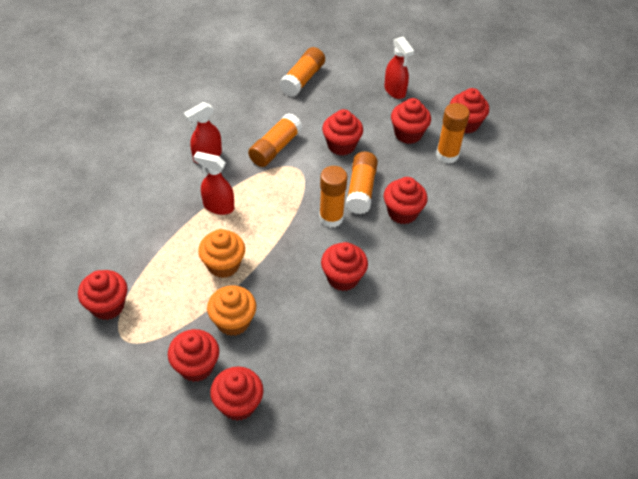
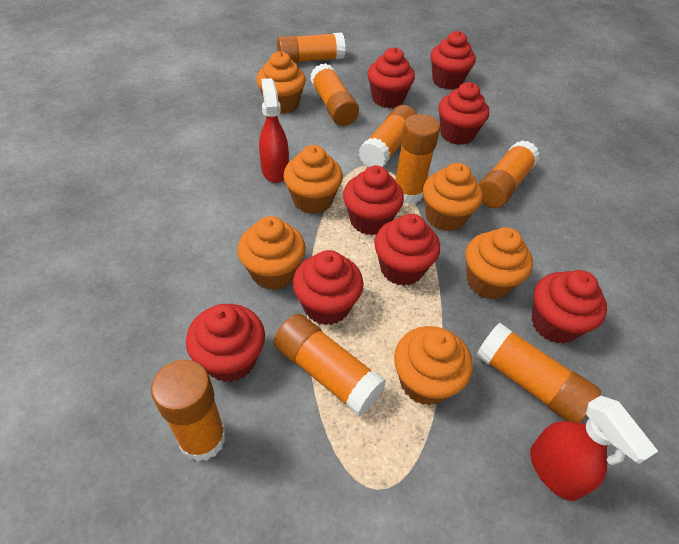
orange cupcake: 2 -> 6
orange glue stick: 5 -> 8
red spray bottle: 3 -> 2

